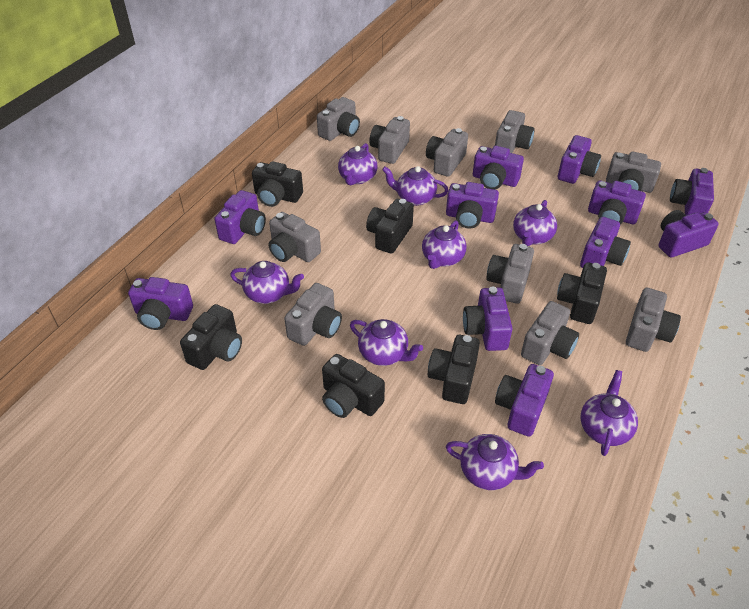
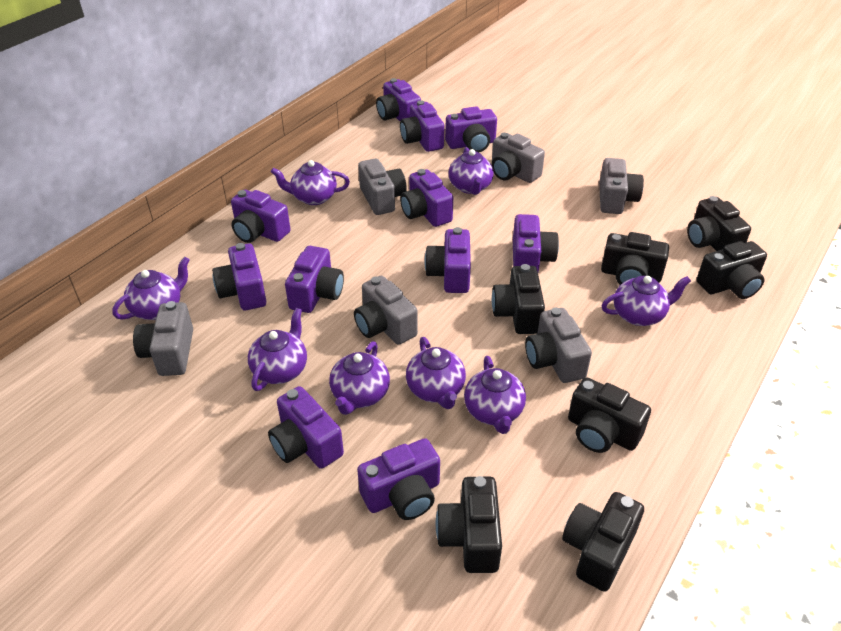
black camera: 6 -> 7
grey camera: 10 -> 6

